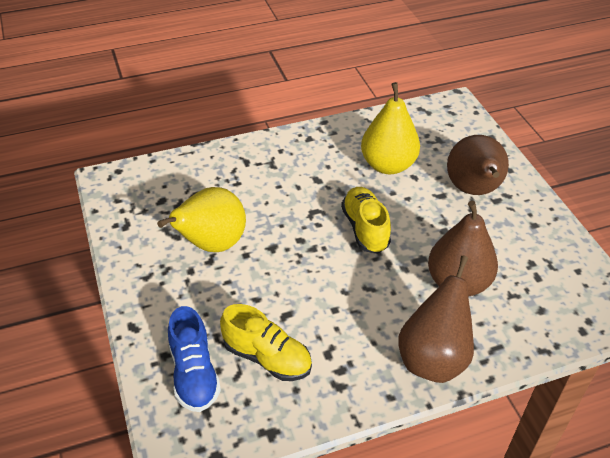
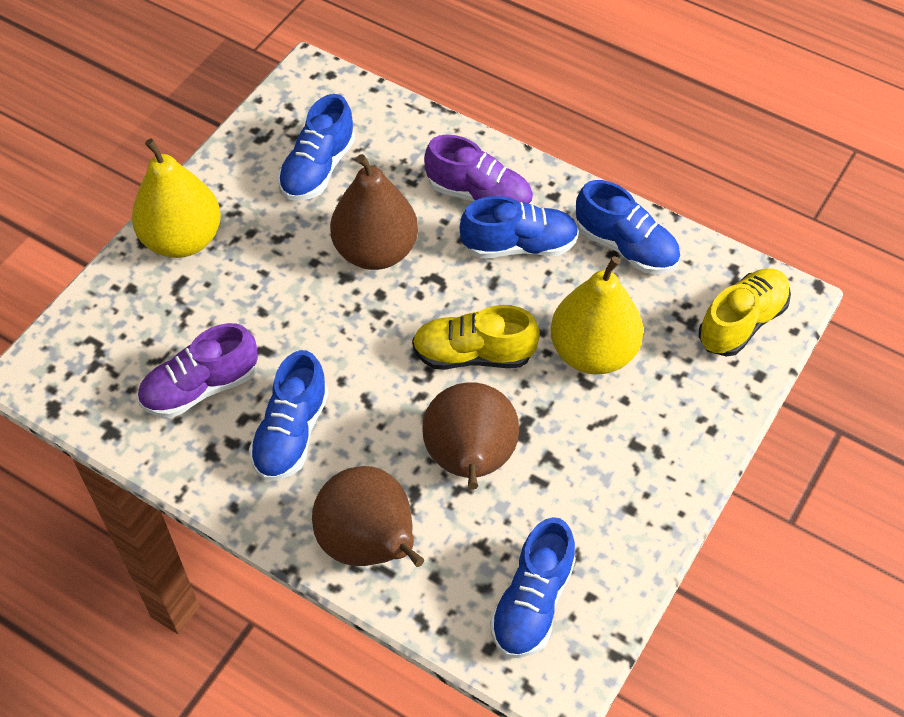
blue shoe: 1 -> 5
purple shoe: 0 -> 2

